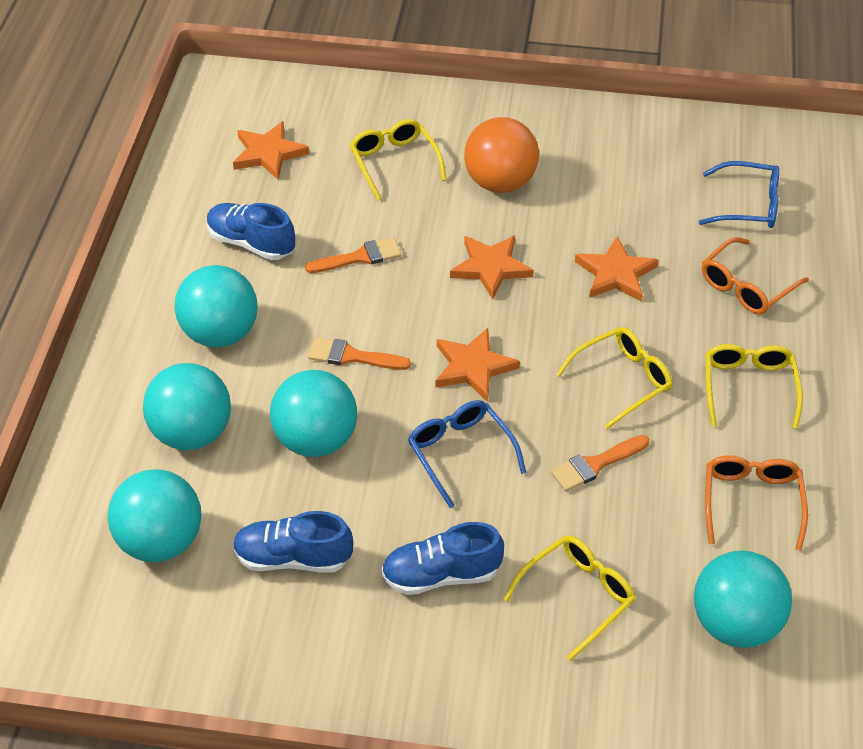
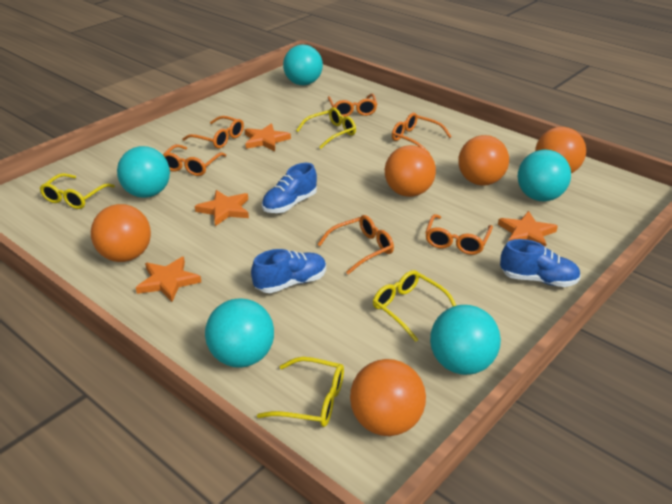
blue glasses: 2 -> 0
orange ball: 1 -> 5
orange brush: 3 -> 0
orange glasses: 2 -> 6

